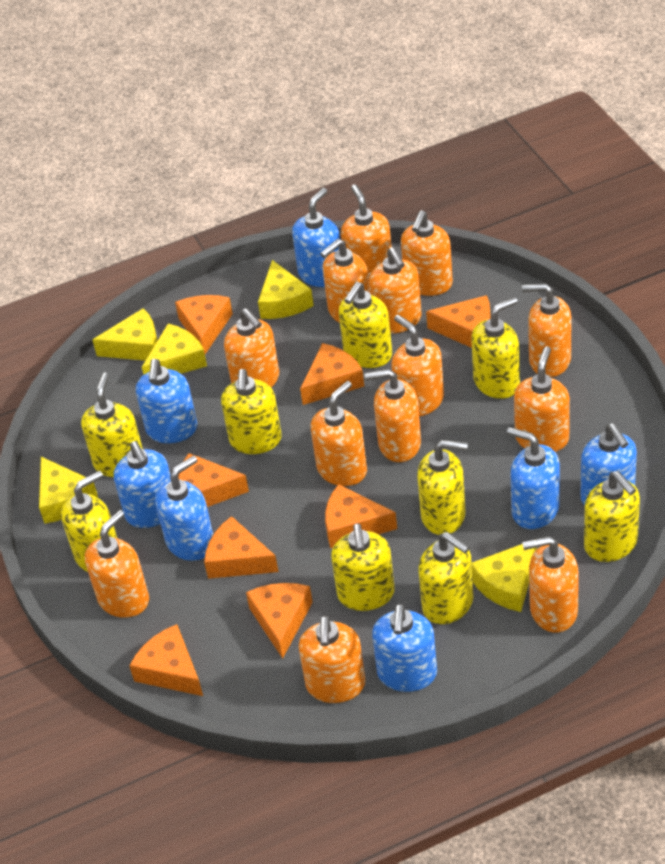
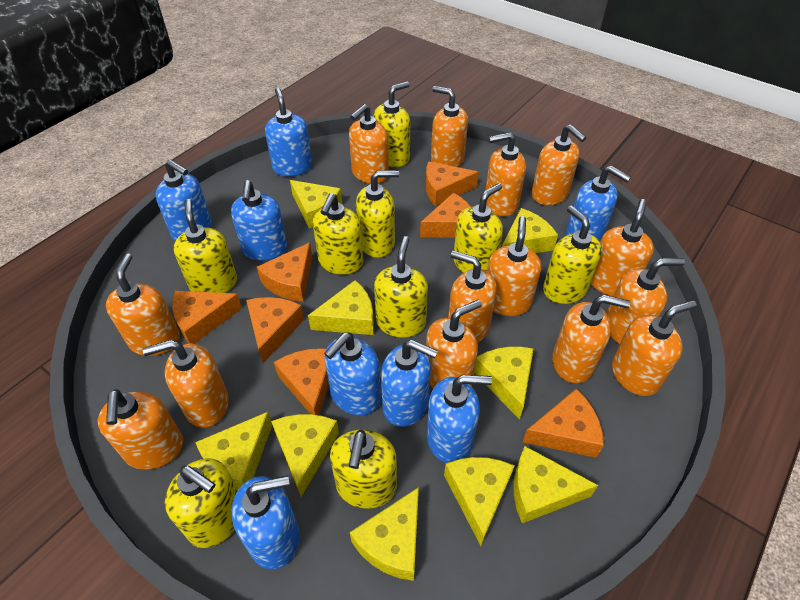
blue soap dispenser: 7 -> 8
orange cheese: 8 -> 7
orange soap dispenser: 13 -> 14
yellow cheese: 5 -> 9

